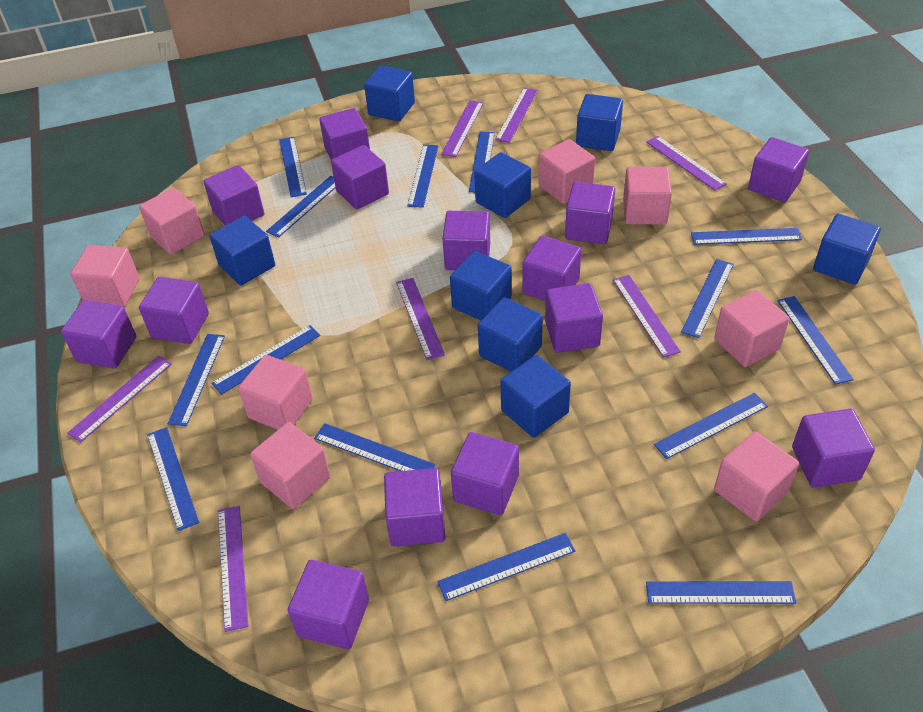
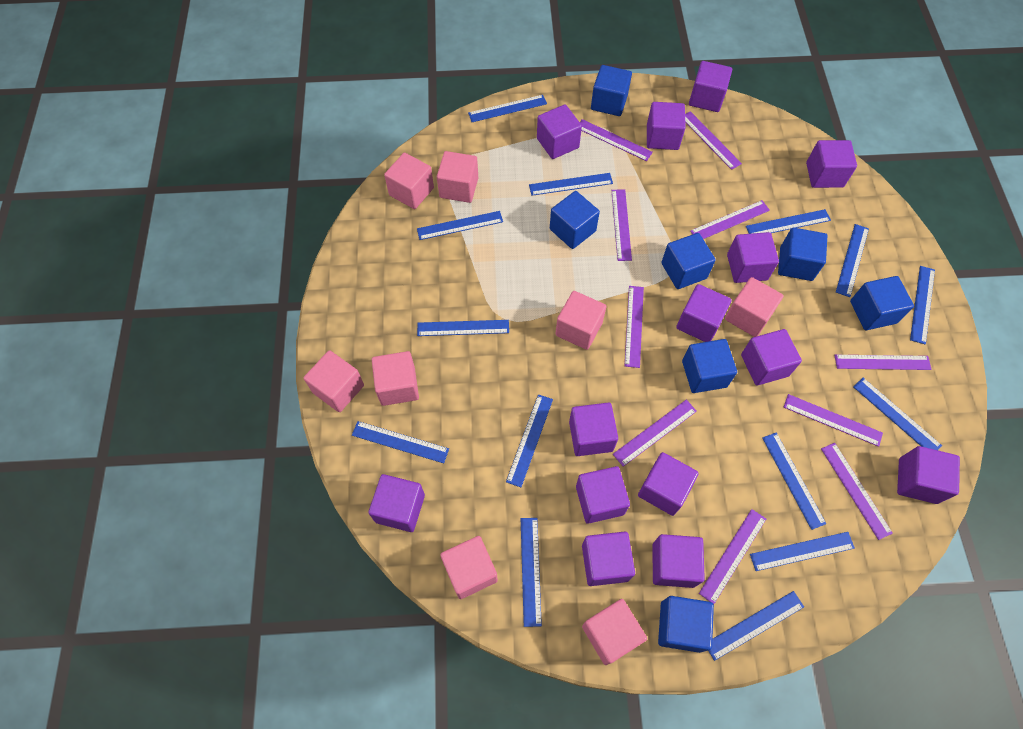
blue cube: 8 -> 7
purple ruler: 7 -> 10

